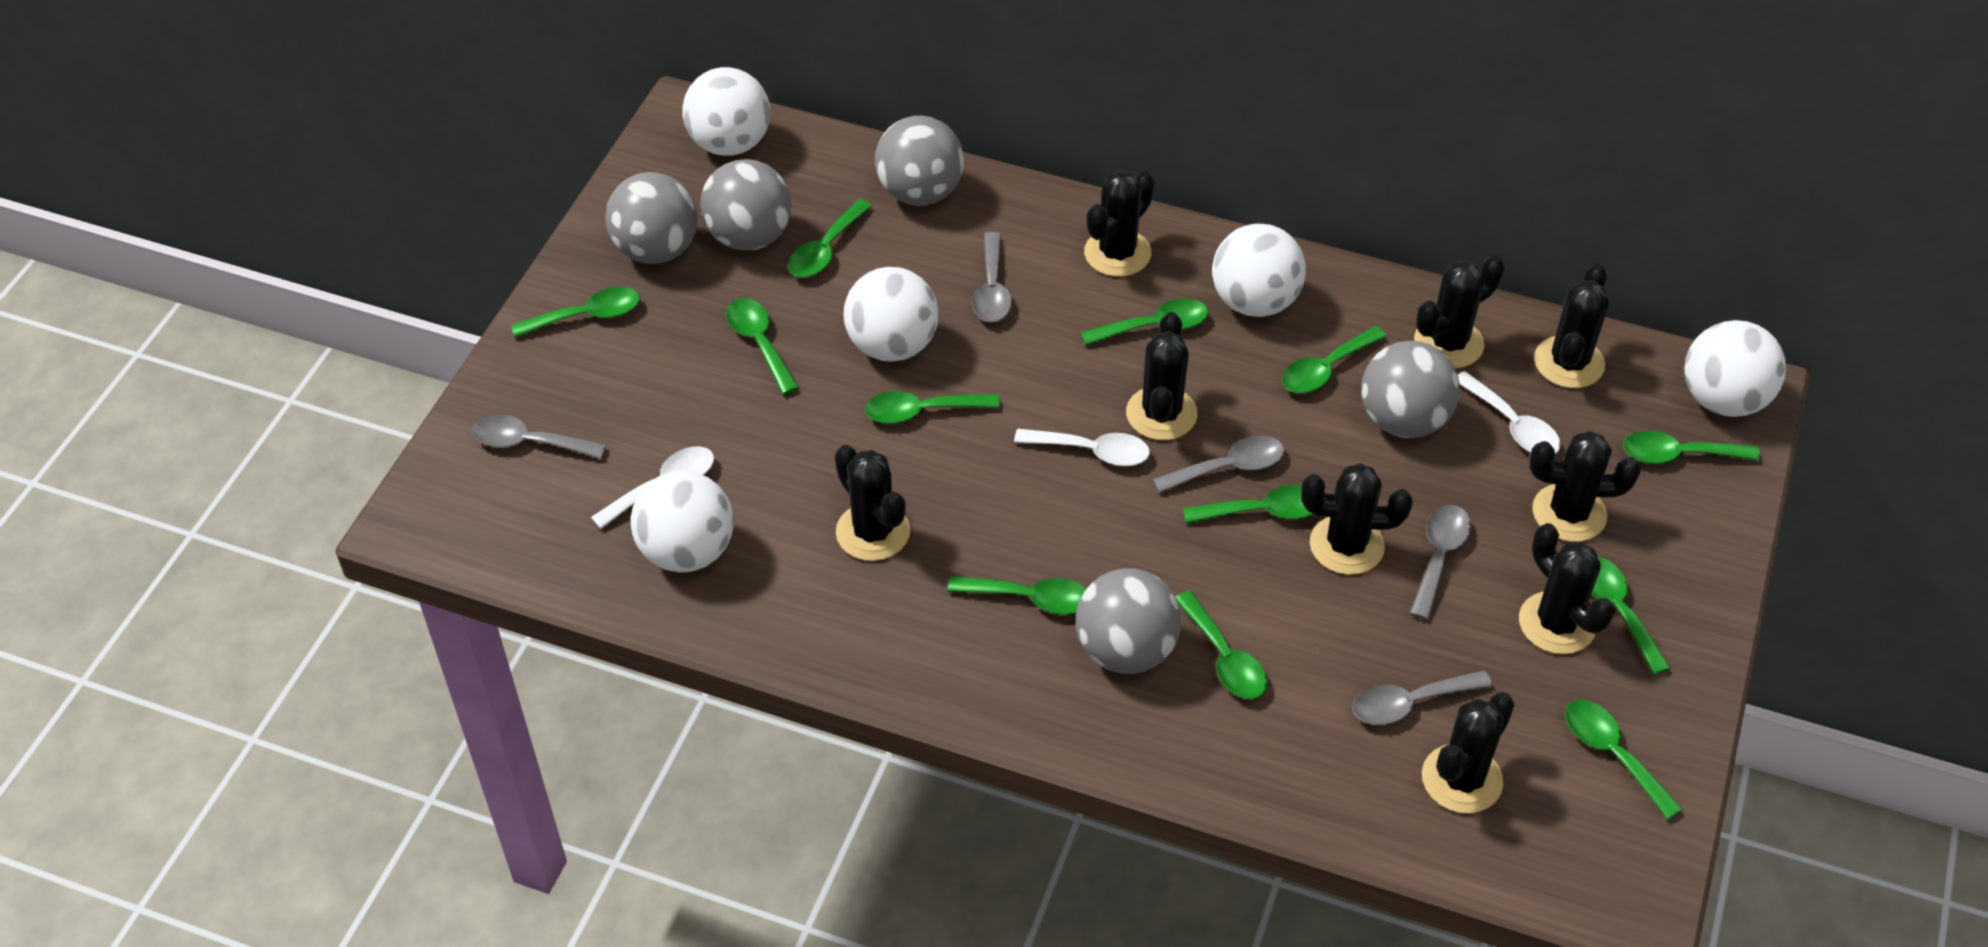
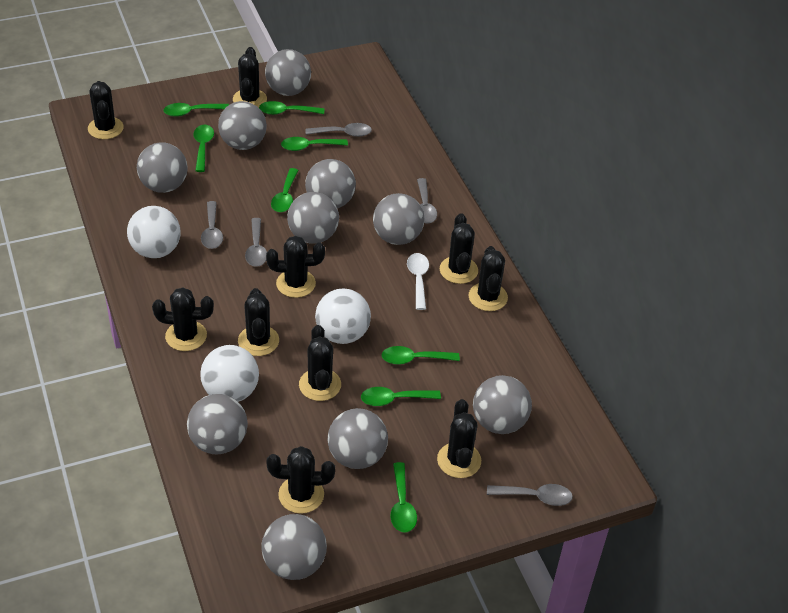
black cactus: 9 -> 10
green spoon: 12 -> 8
grey ball: 5 -> 10
white ball: 5 -> 3
white spoon: 3 -> 1

